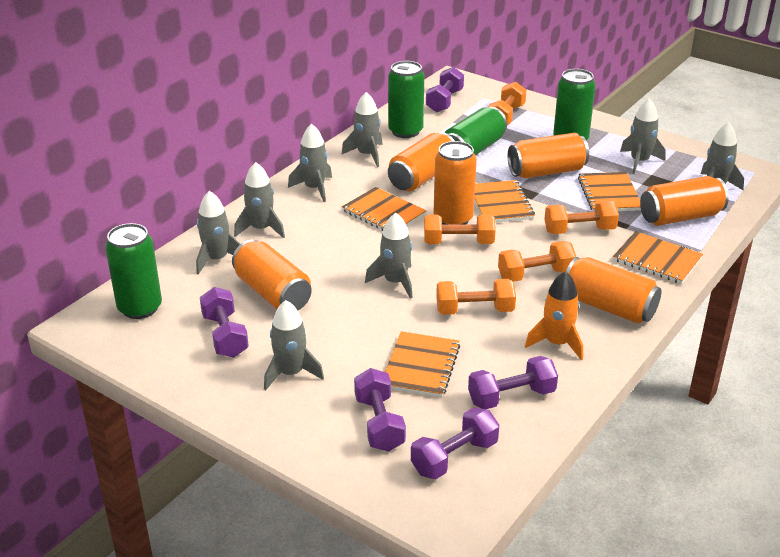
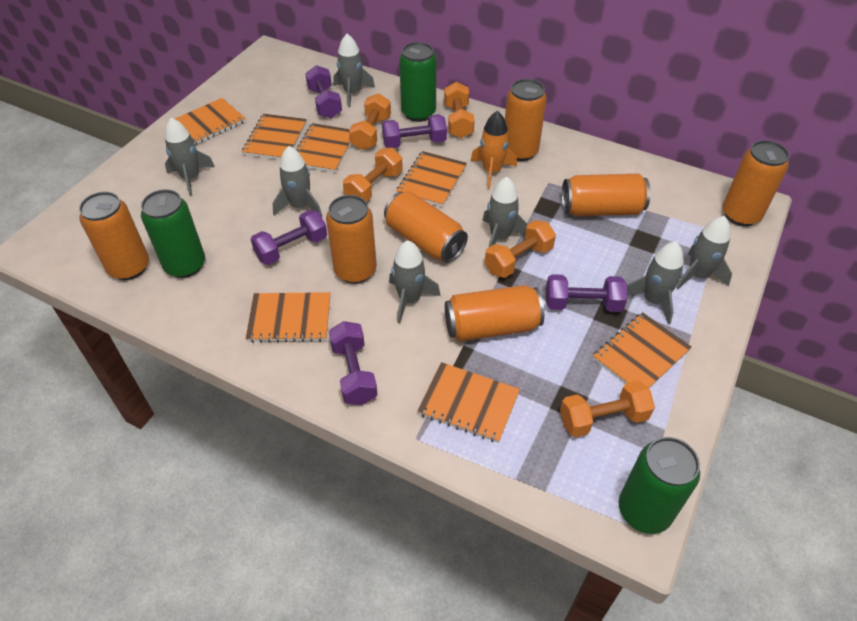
green can: 4 -> 3
grey rocket: 8 -> 7
orange can: 6 -> 7
orange notebook: 5 -> 7

